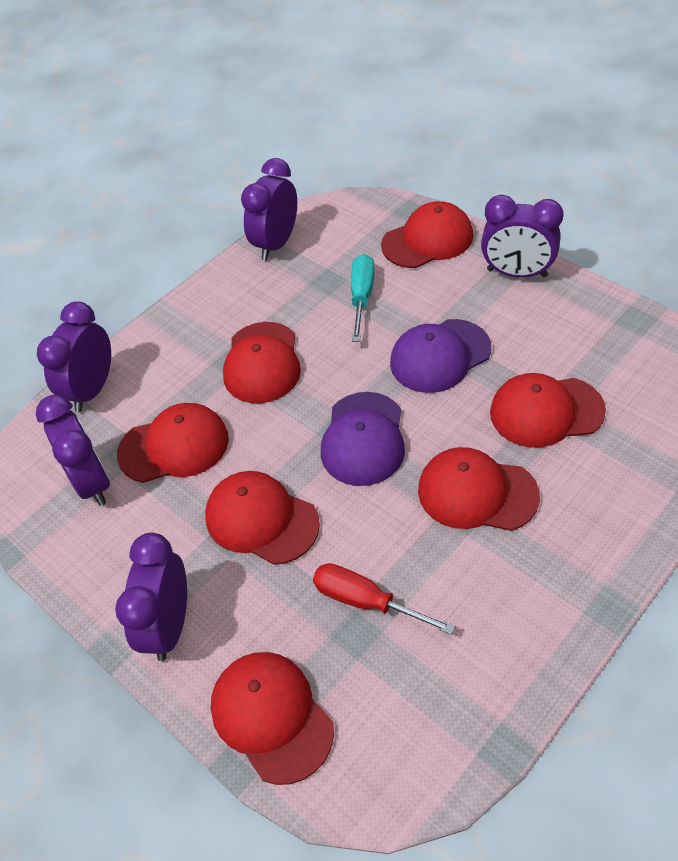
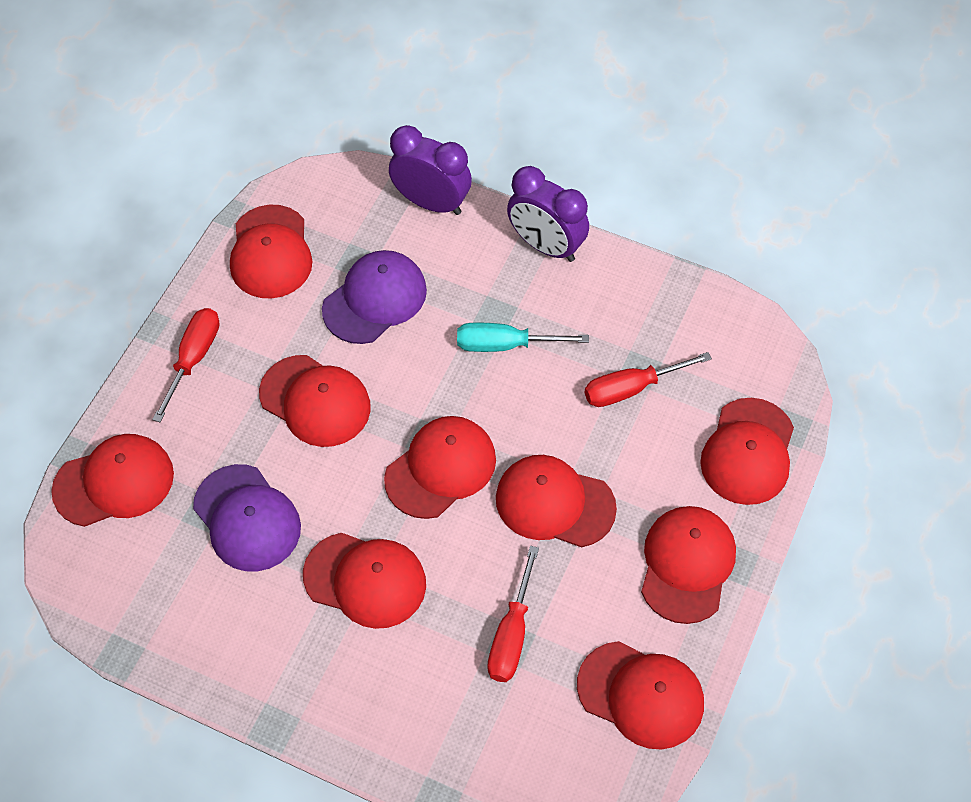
purple clock: 5 -> 2
red cap: 7 -> 9
red screwdriver: 1 -> 3

